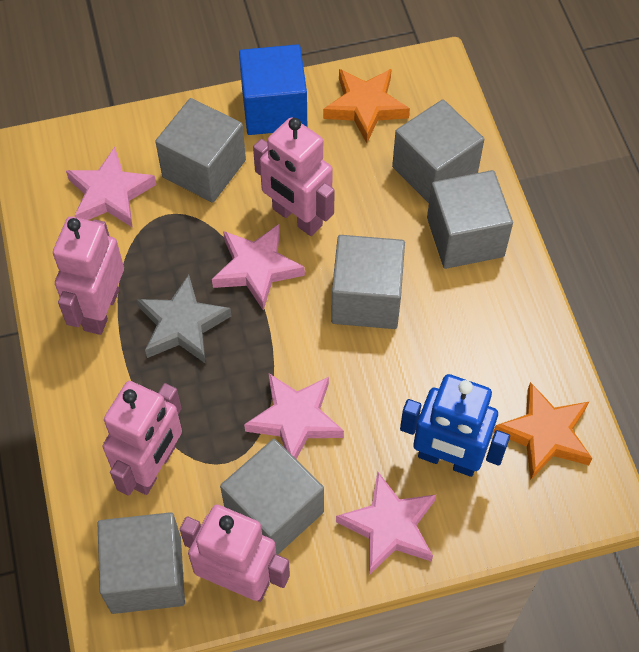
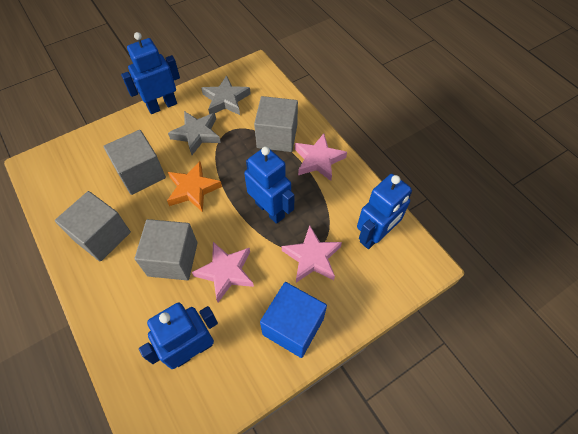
blue robot: 1 -> 4
grey cube: 6 -> 4
grey star: 1 -> 2
orange star: 2 -> 1
pink robot: 4 -> 0
pink star: 4 -> 3

